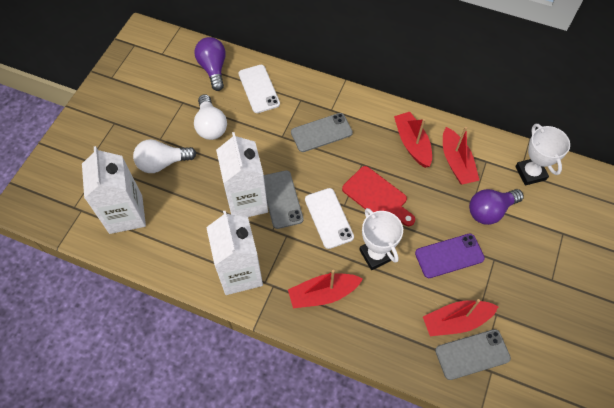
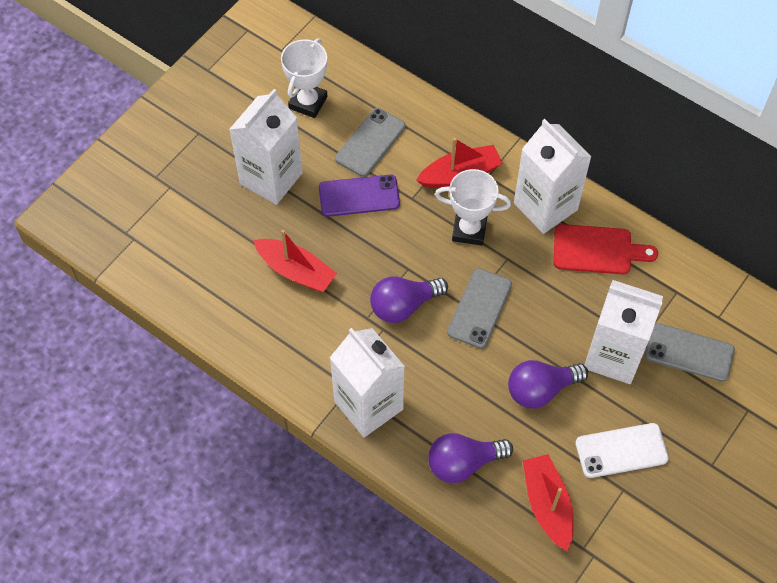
purple light bulb: 2 -> 3
red boat: 4 -> 3
white carton: 3 -> 4
white light bulb: 2 -> 0
white phone: 2 -> 1

